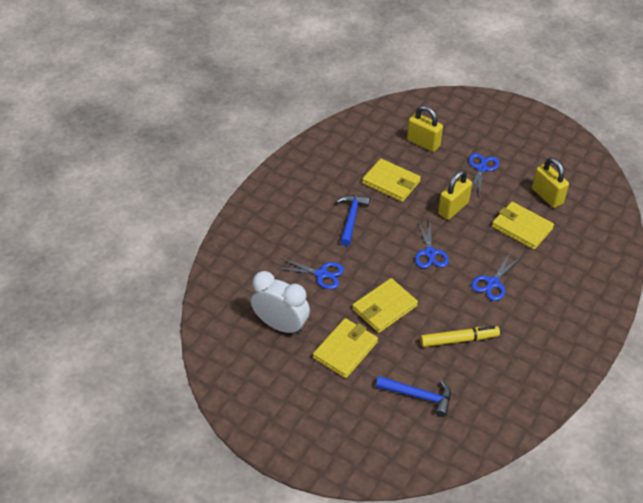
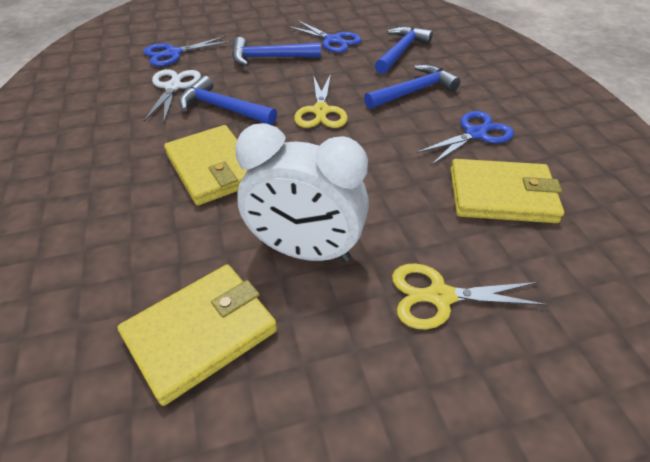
blue hammer: 2 -> 4
blue scissors: 4 -> 3
white scissors: 0 -> 1
yellow marker: 1 -> 0
yellow padlock: 3 -> 0
yellow scissors: 0 -> 2
yellow wallet: 4 -> 3

